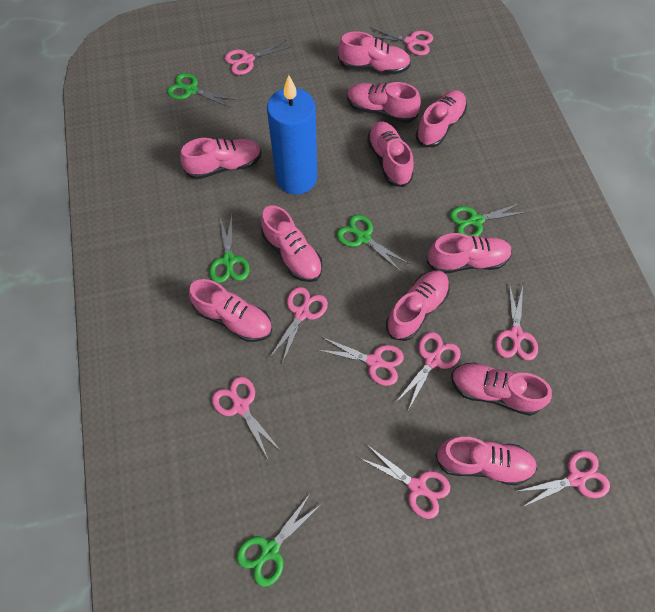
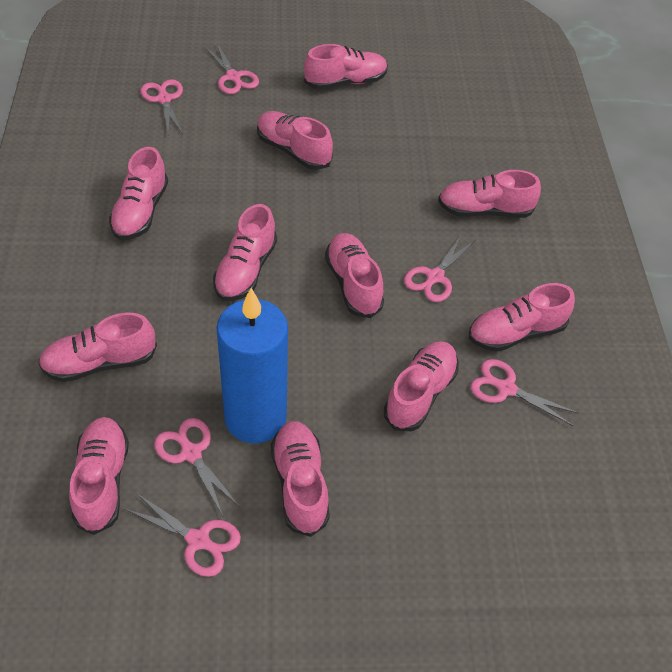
green scissors: 5 -> 0
pink scissors: 9 -> 6

